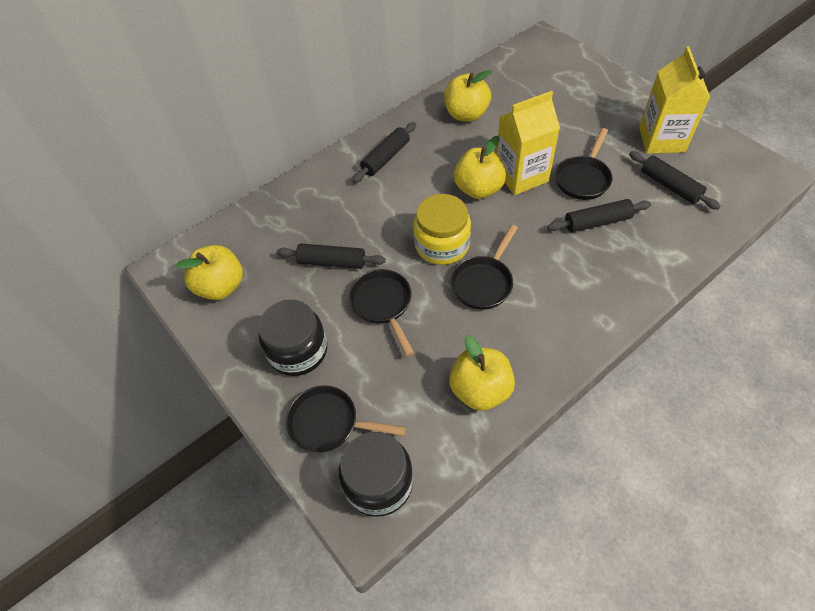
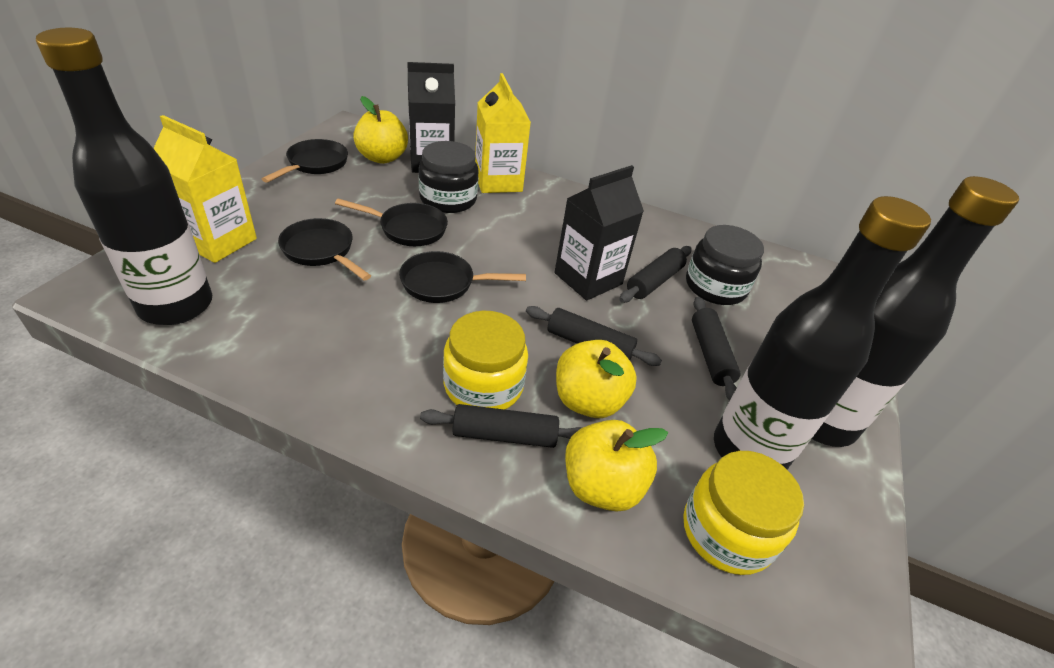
black bottle: 0 -> 3
black carton: 0 -> 2
yellow apple: 4 -> 3
yellow jar: 1 -> 2

